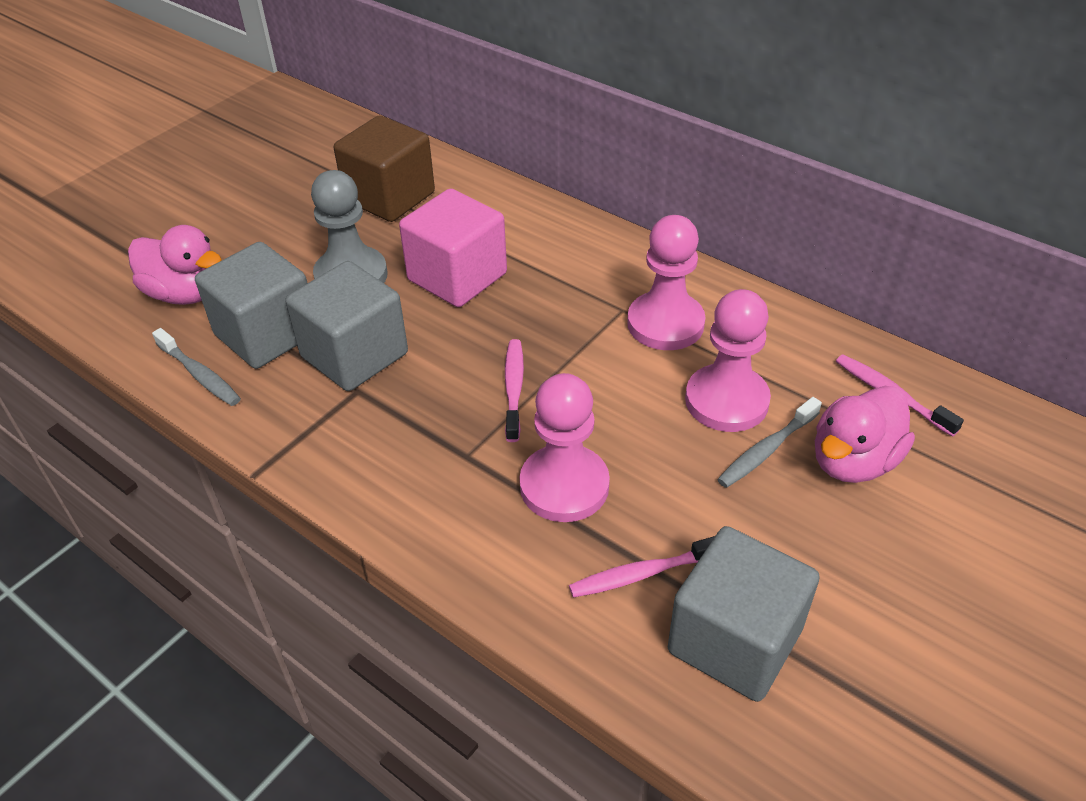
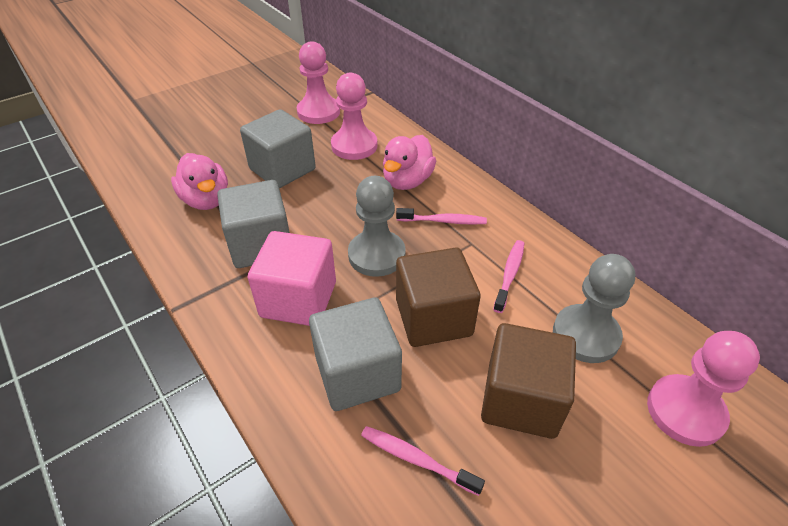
brown cube: 1 -> 2
grey pawn: 1 -> 2
grey toothbrush: 2 -> 0

